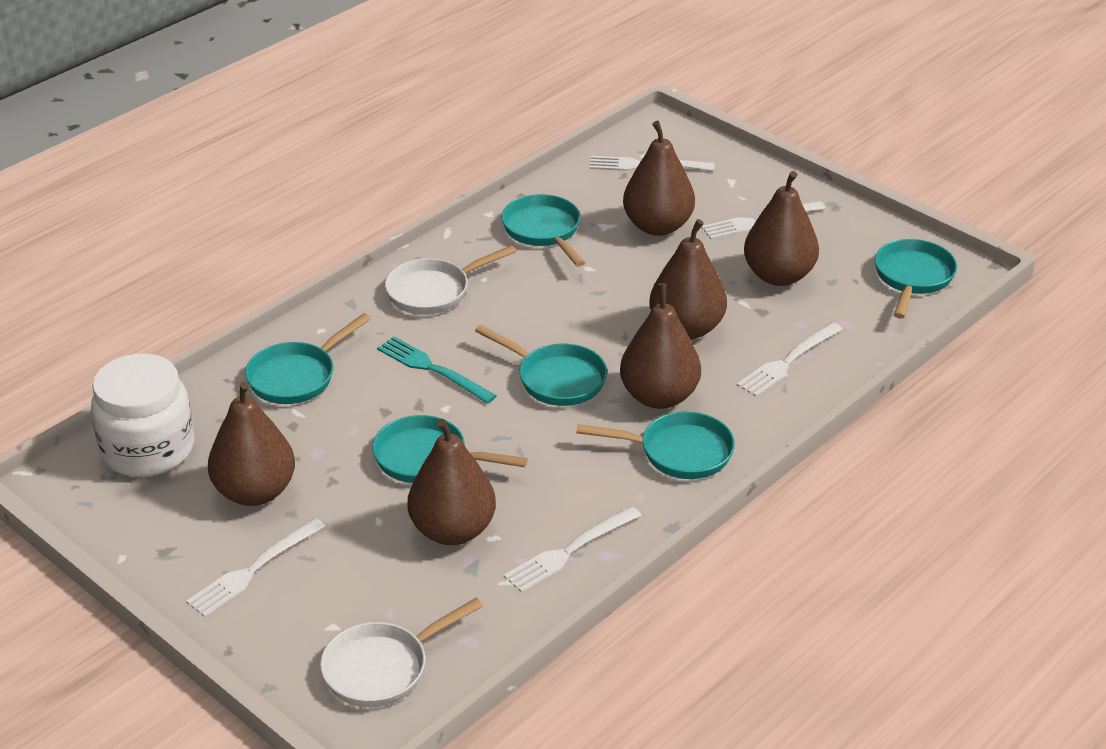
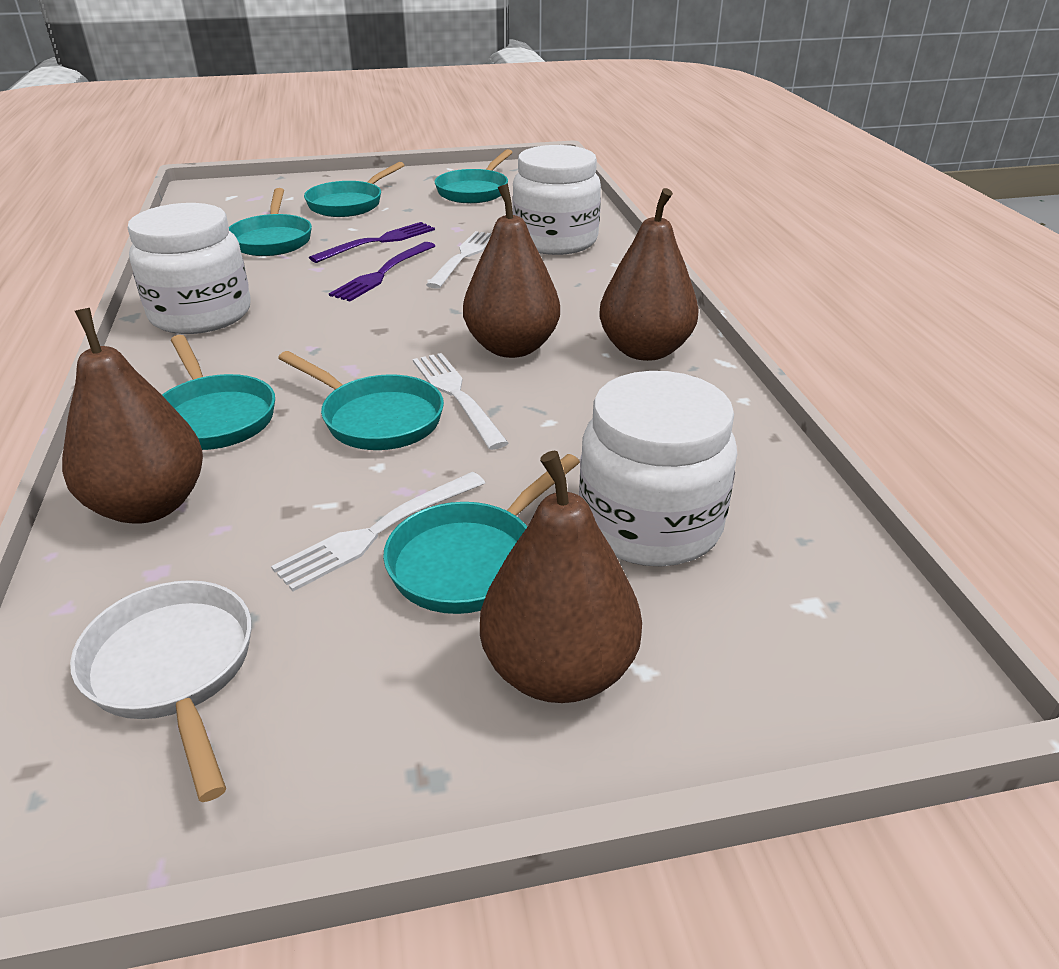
brown pear: 6 -> 4
purple fork: 0 -> 2
turquoise fork: 1 -> 0
white fork: 5 -> 3
white jar: 1 -> 3
white pan: 2 -> 1

